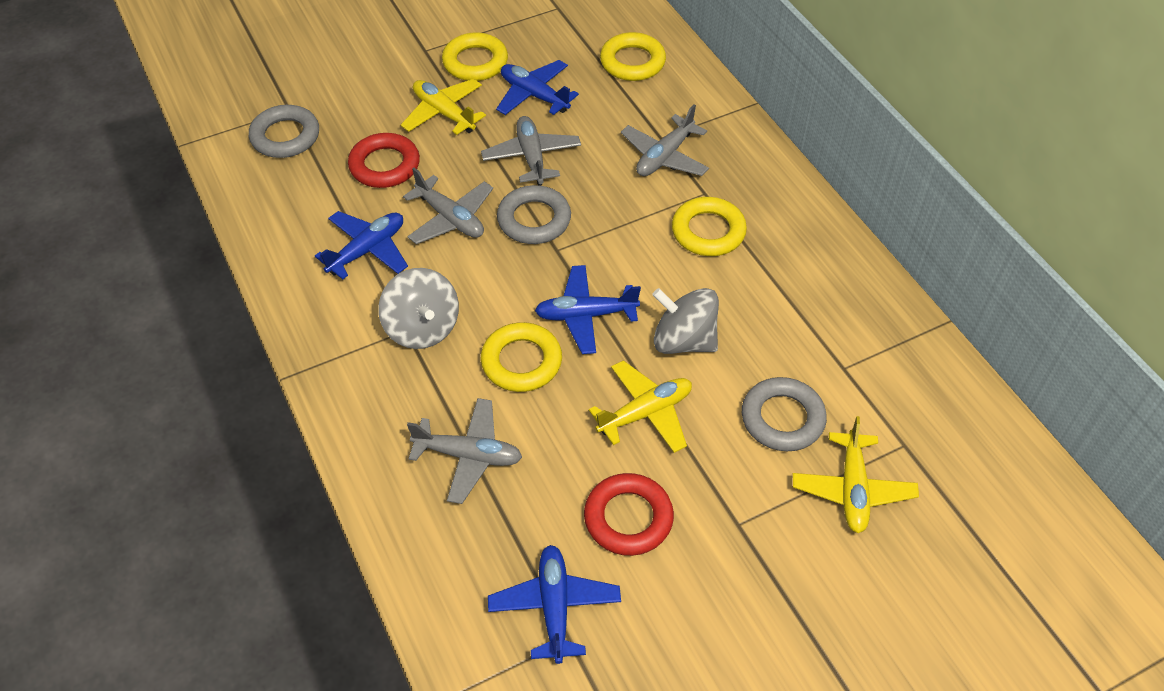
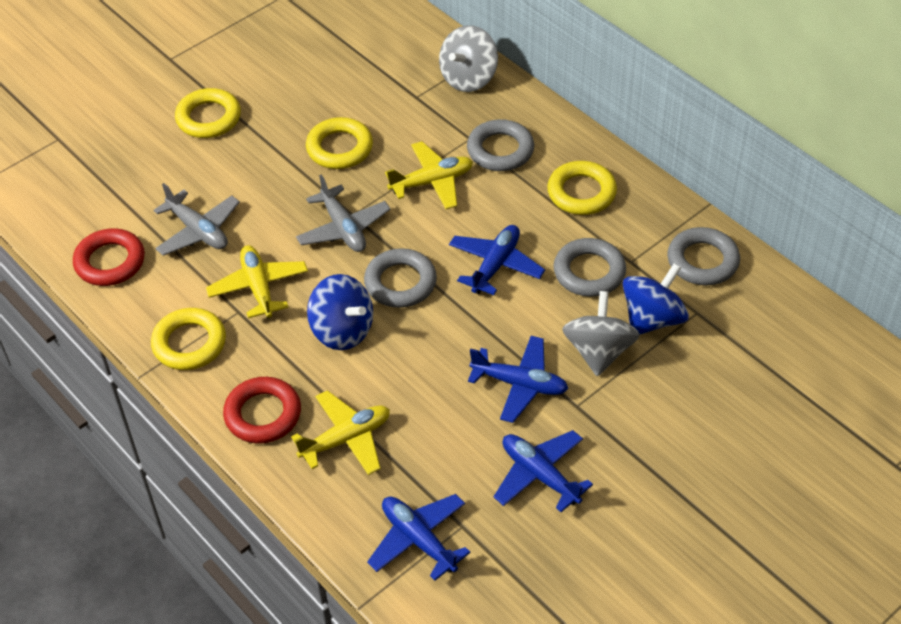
blue spinning top: 0 -> 2
grey plane: 4 -> 2
grey ring: 3 -> 4

